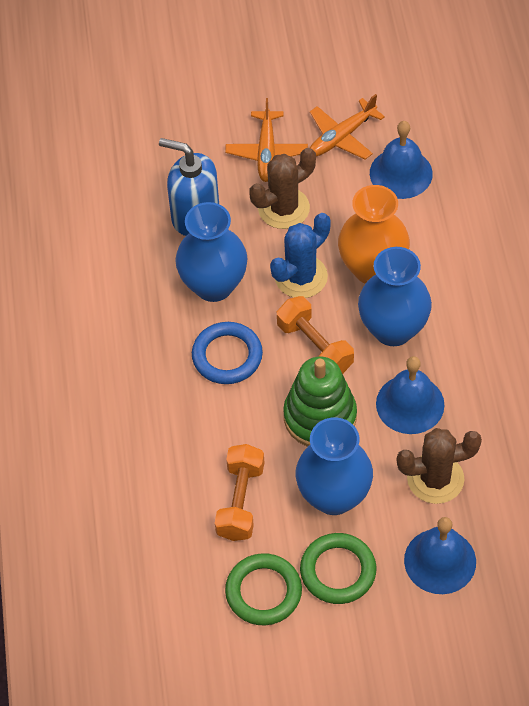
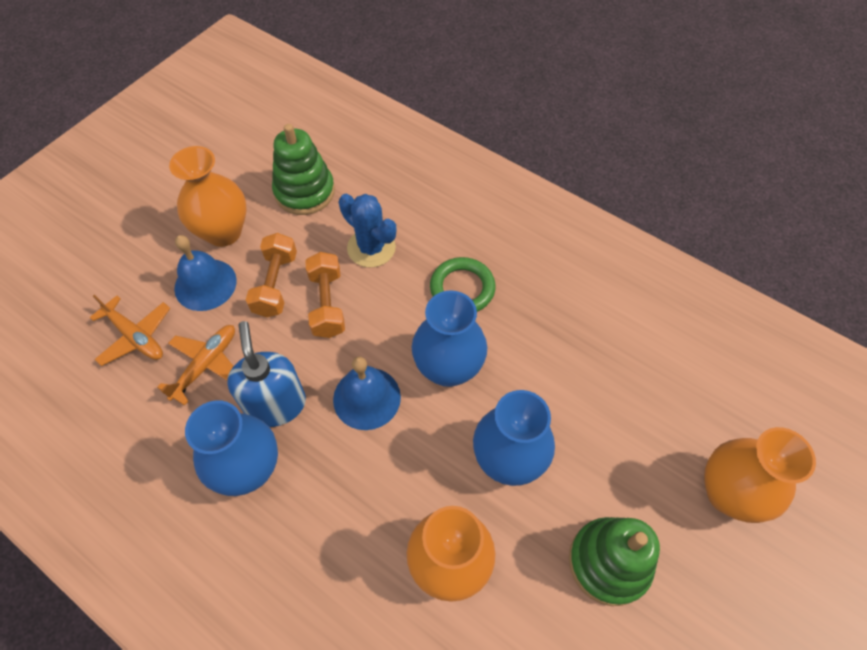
blue bell: 3 -> 2
blue ring: 1 -> 0
brown cactus: 2 -> 0
green ring: 2 -> 1
green stacking toy: 1 -> 2
orange vase: 1 -> 3

